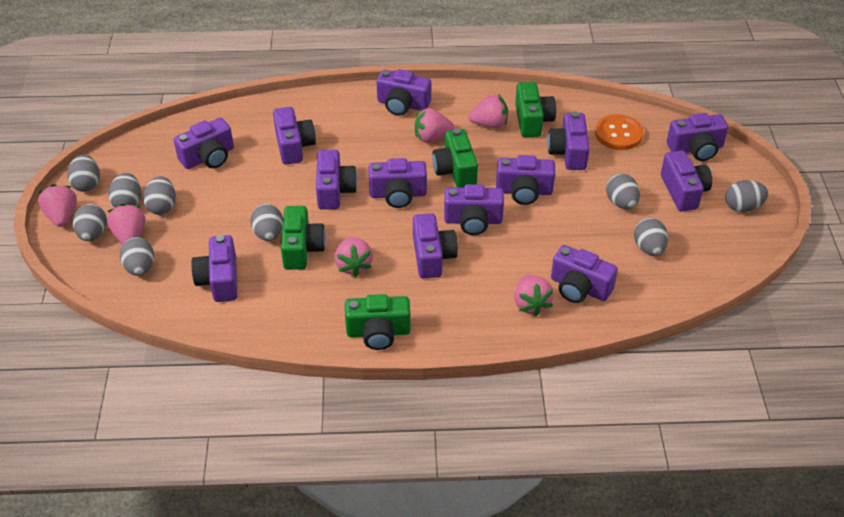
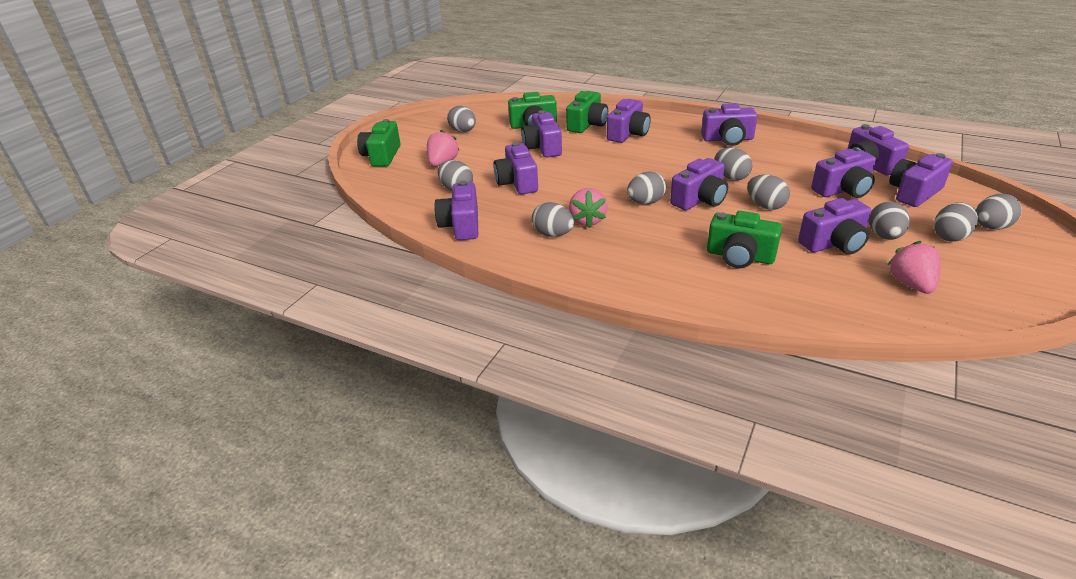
orange button: 1 -> 0
pink strawberry: 6 -> 3
purple camera: 13 -> 10

